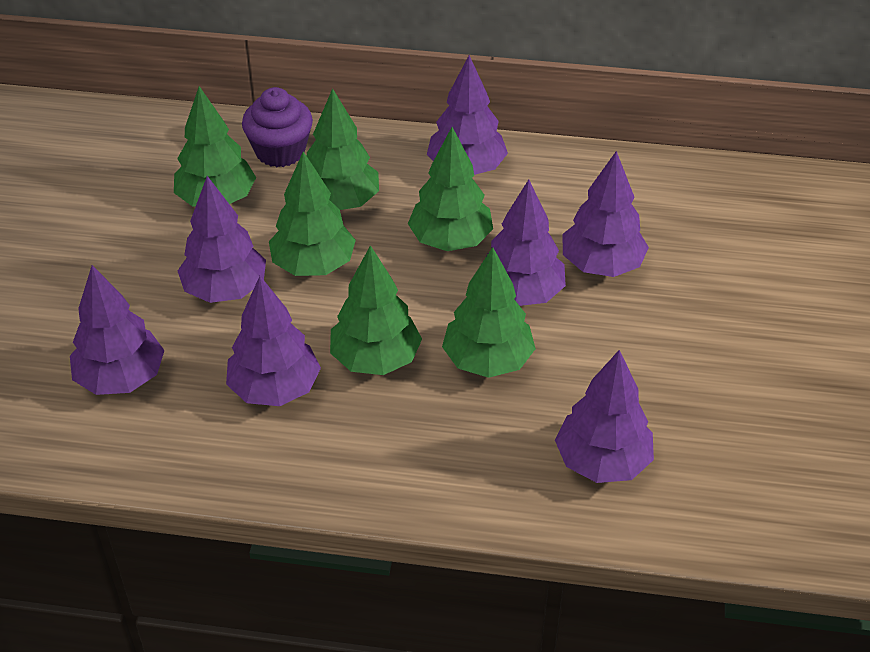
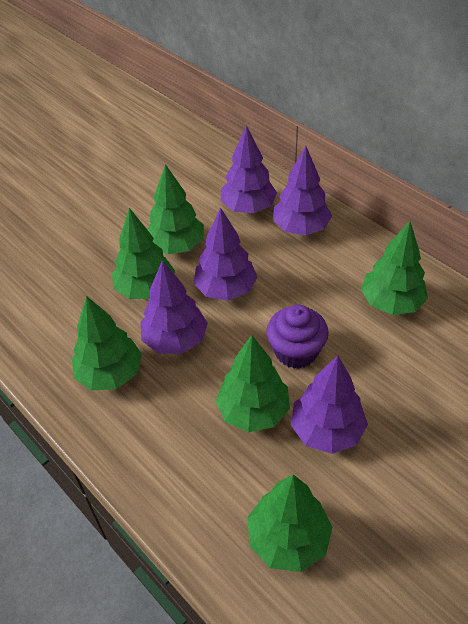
purple tree: 7 -> 5

